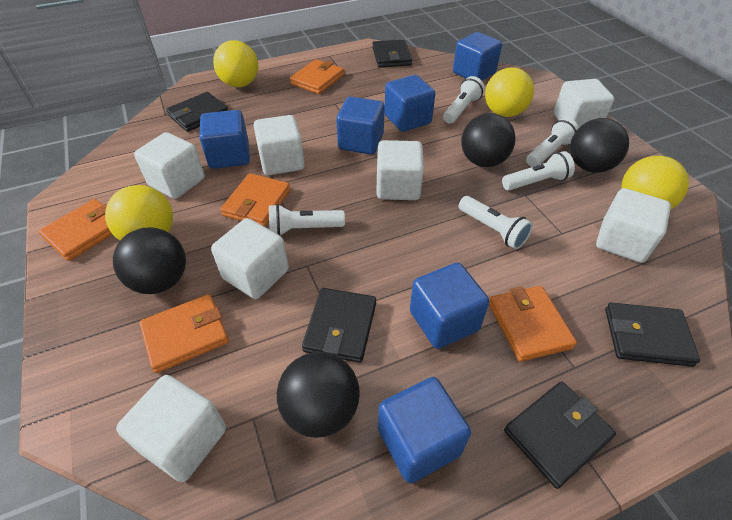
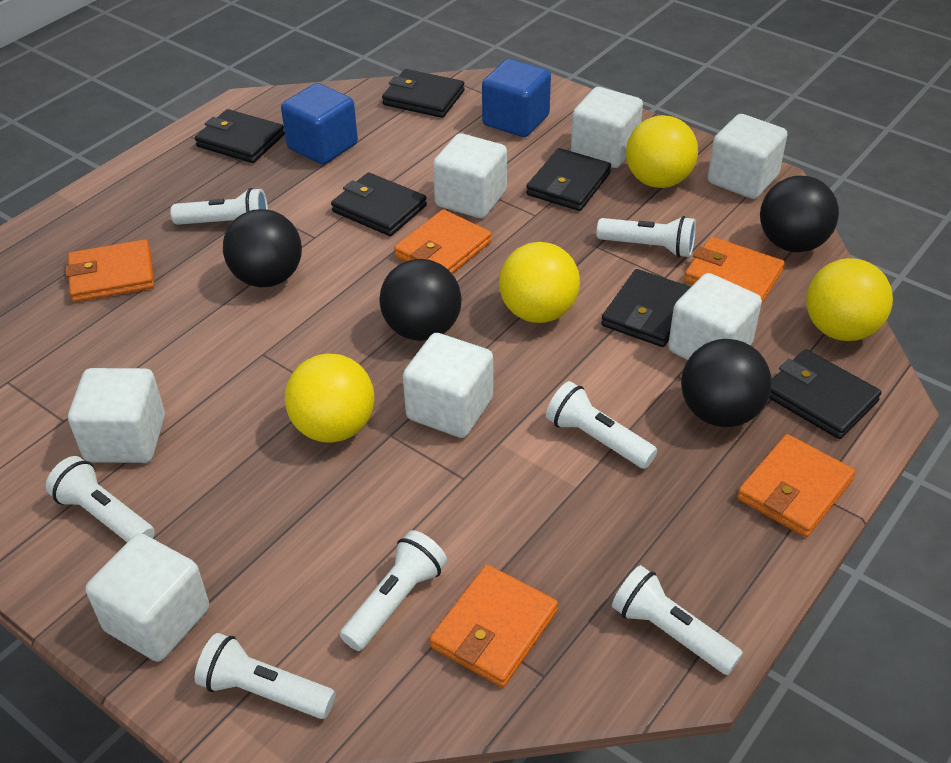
black wallet: 5 -> 6
blue cube: 6 -> 2
white flashlight: 5 -> 7

